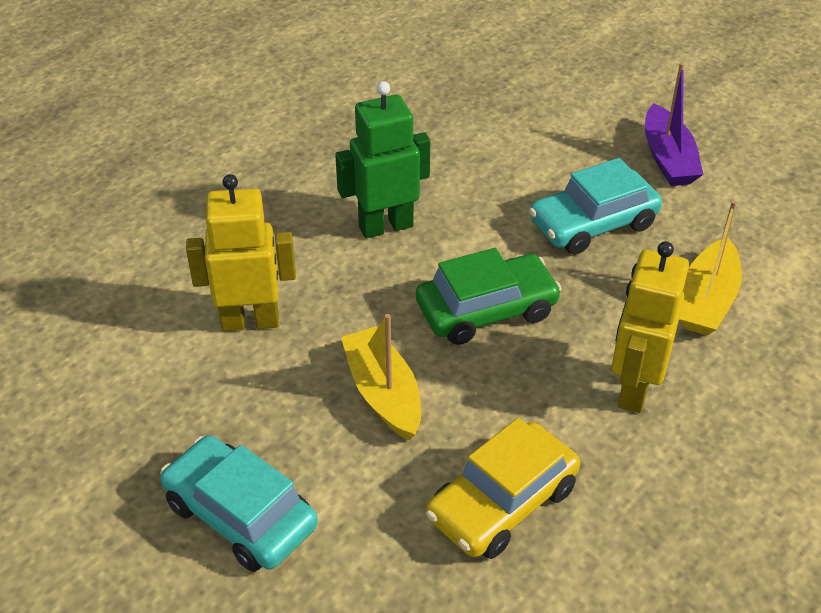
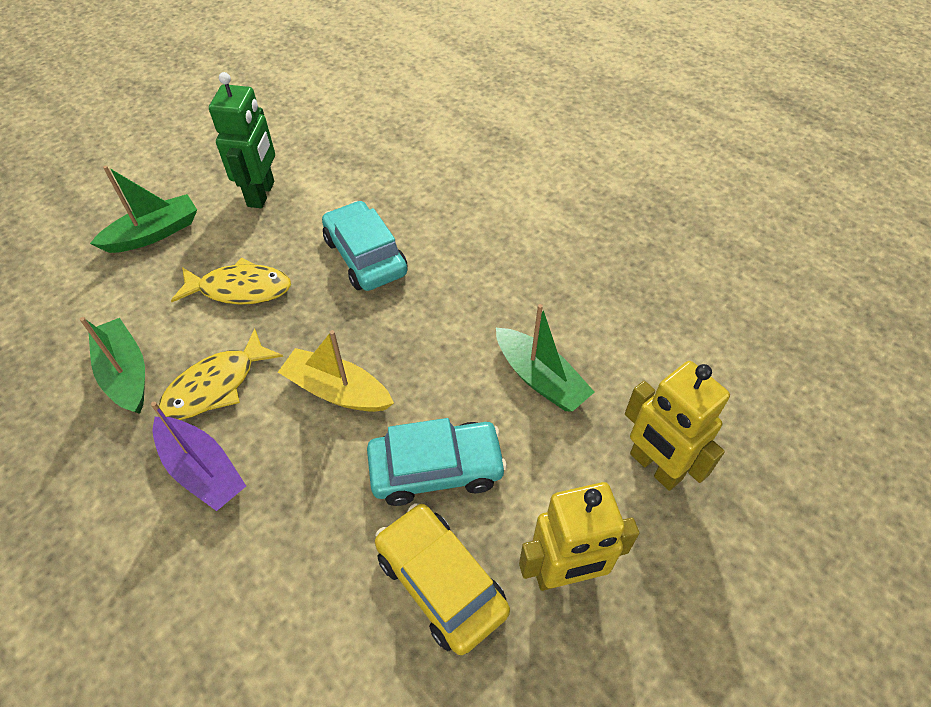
green boat: 0 -> 3
green car: 1 -> 0
yellow boat: 2 -> 1
yellow fish: 0 -> 2

